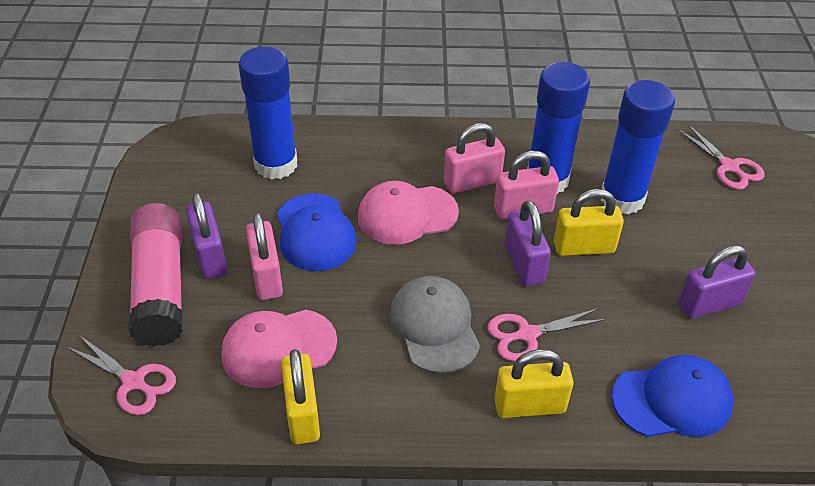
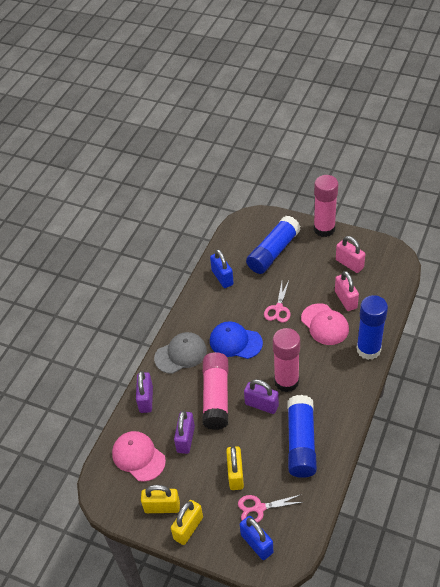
blue cap: 2 -> 1
blue padlock: 0 -> 2
pink glue stick: 1 -> 3
pink padlock: 3 -> 2
pink scissors: 3 -> 2

